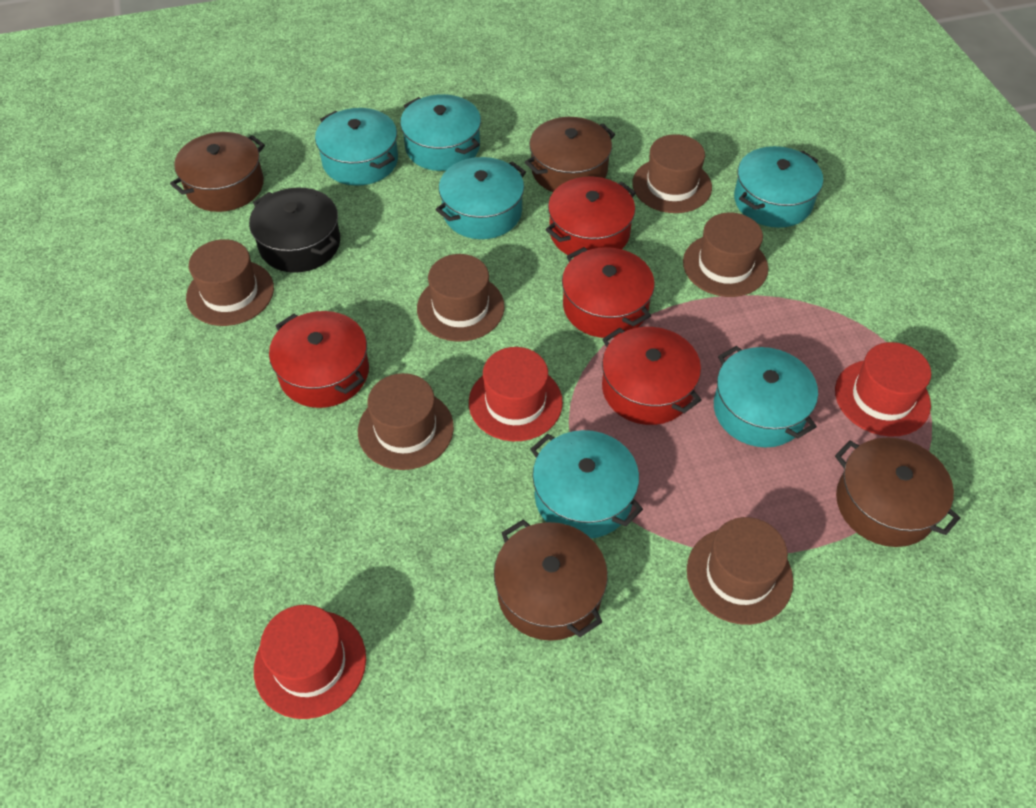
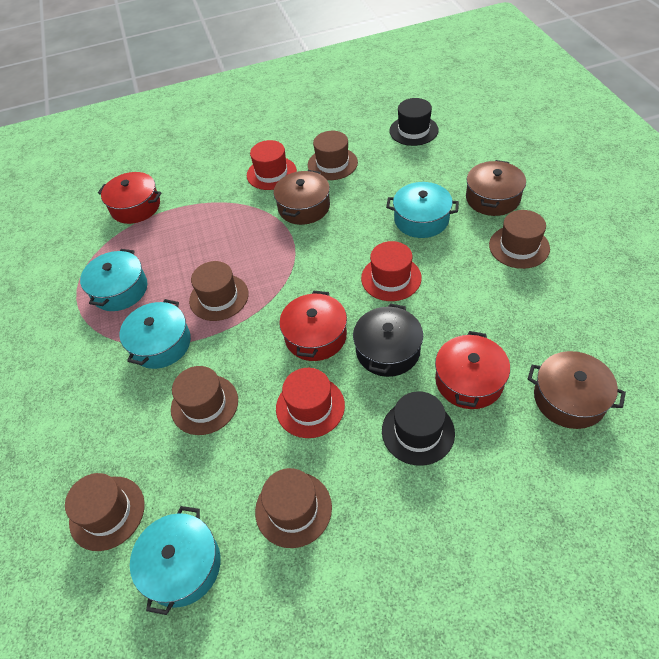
black hat: 0 -> 2
brown pot: 4 -> 3
red pot: 4 -> 3
turquoise pot: 6 -> 4

